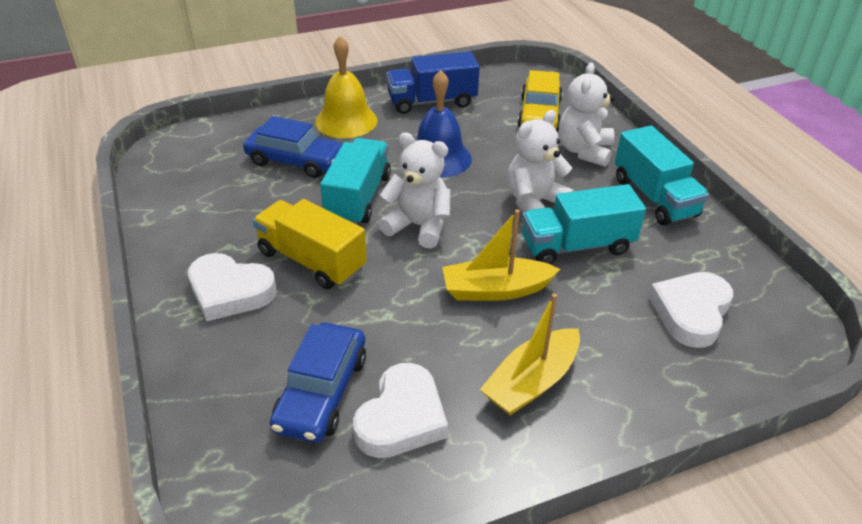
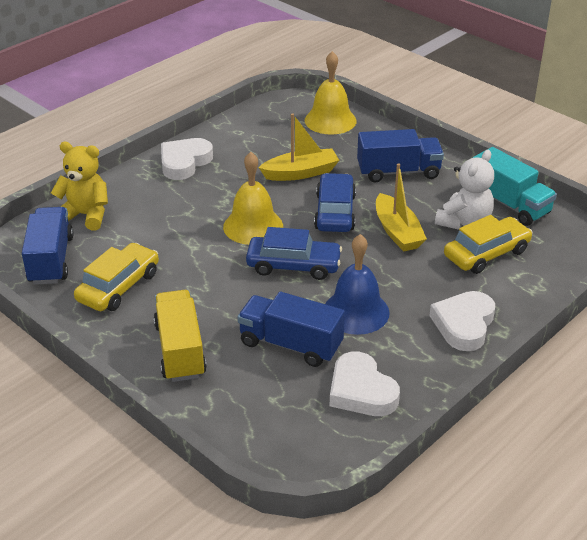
blue truck: 1 -> 3
turquoise truck: 3 -> 1
white teddy bear: 3 -> 1
yellow bell: 1 -> 2
yellow car: 1 -> 2
yellow teddy bear: 0 -> 1

